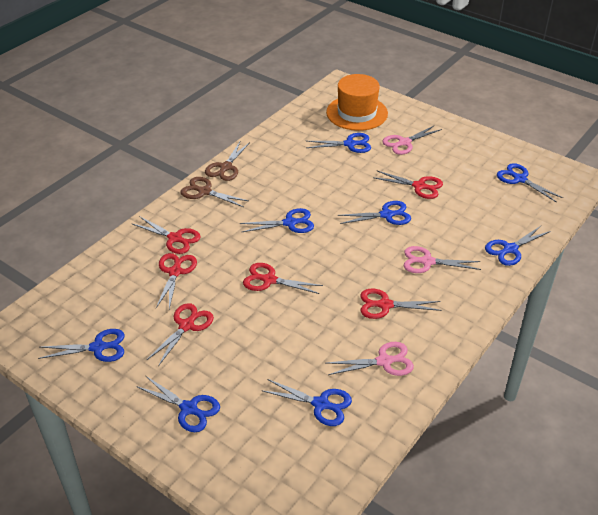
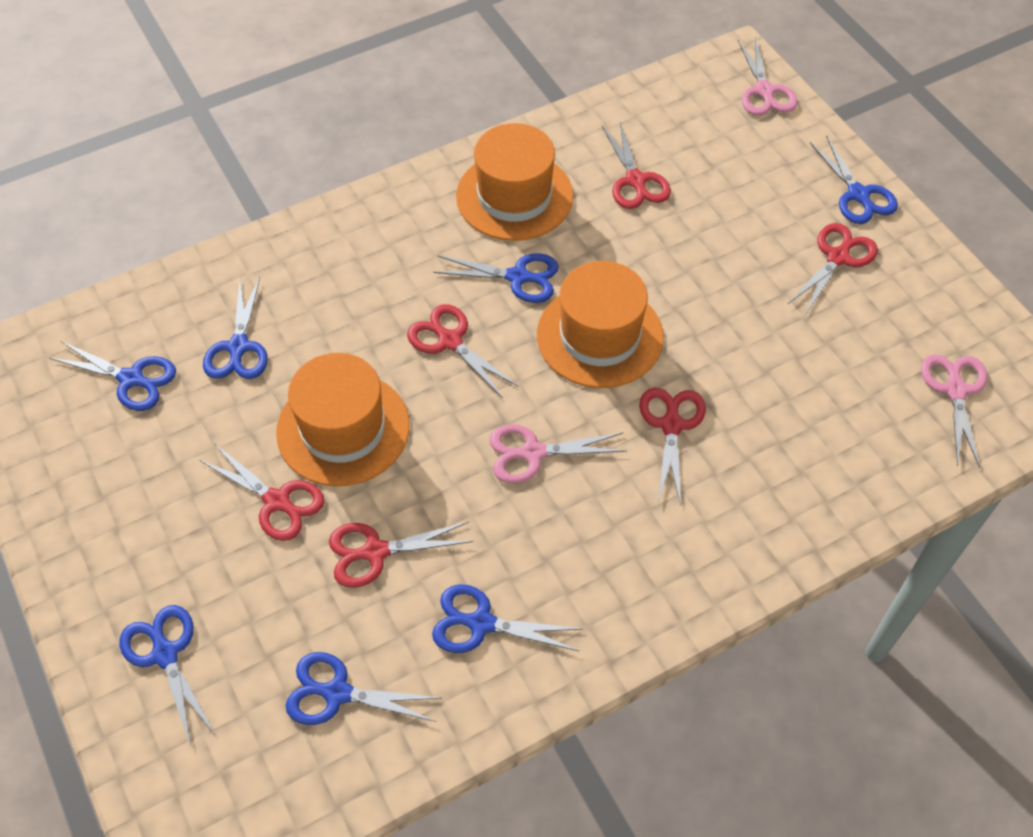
blue scissors: 8 -> 7
brown scissors: 2 -> 0
orange hat: 1 -> 3

